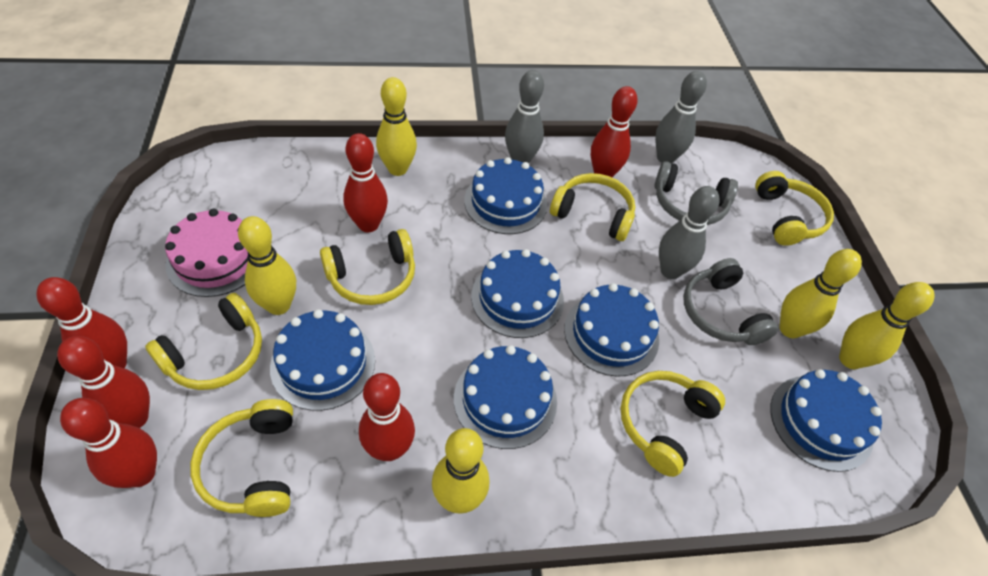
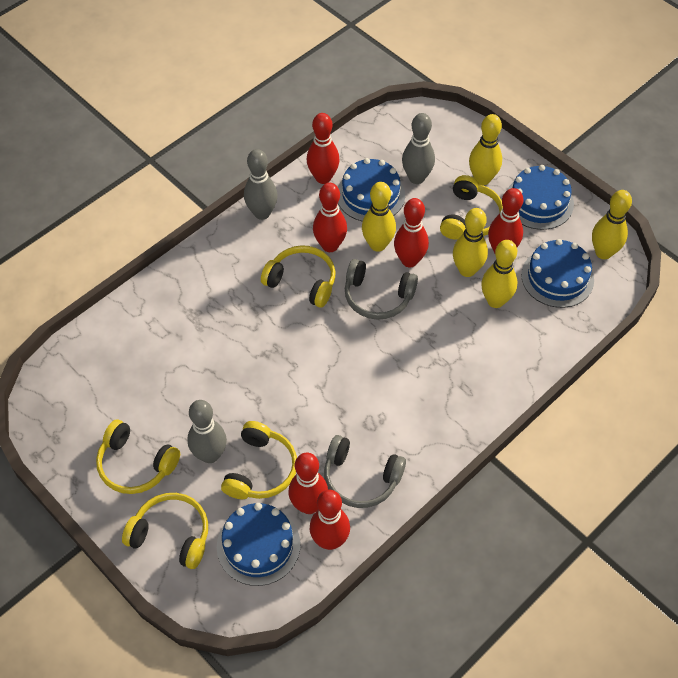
blue cake: 6 -> 4
pink cake: 1 -> 0
yellow headphones: 6 -> 5

